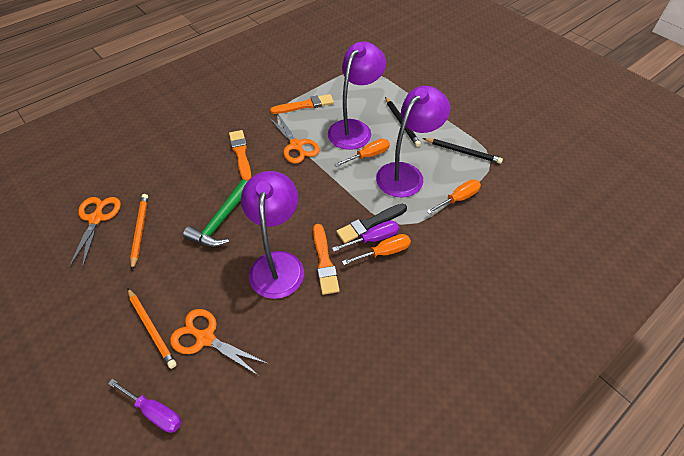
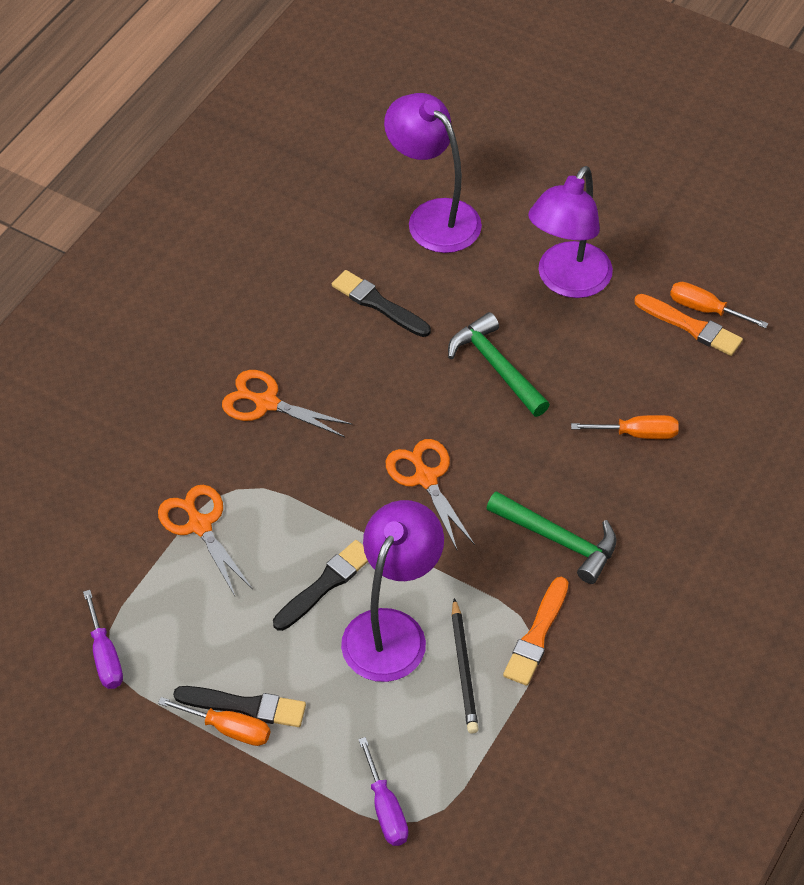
black brush: 1 -> 3
black pencil: 2 -> 1
green hammer: 1 -> 2
orange brush: 3 -> 2
orange pencil: 2 -> 0

